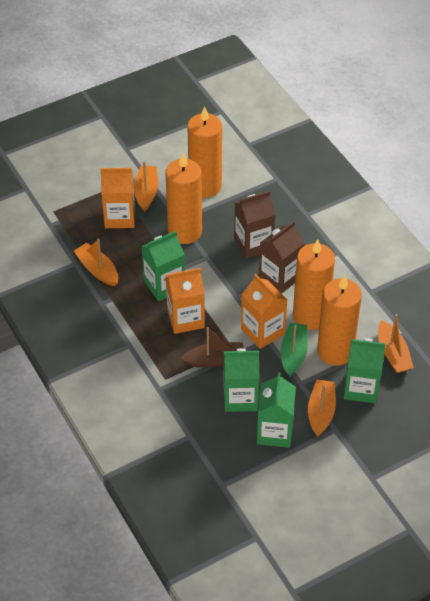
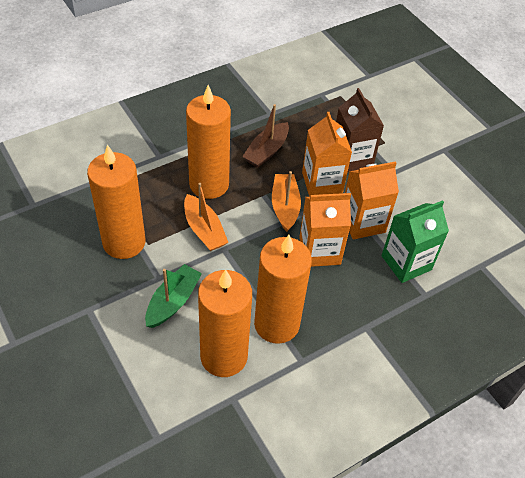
brown carton: 2 -> 1
green carton: 4 -> 1
orange boat: 4 -> 2

